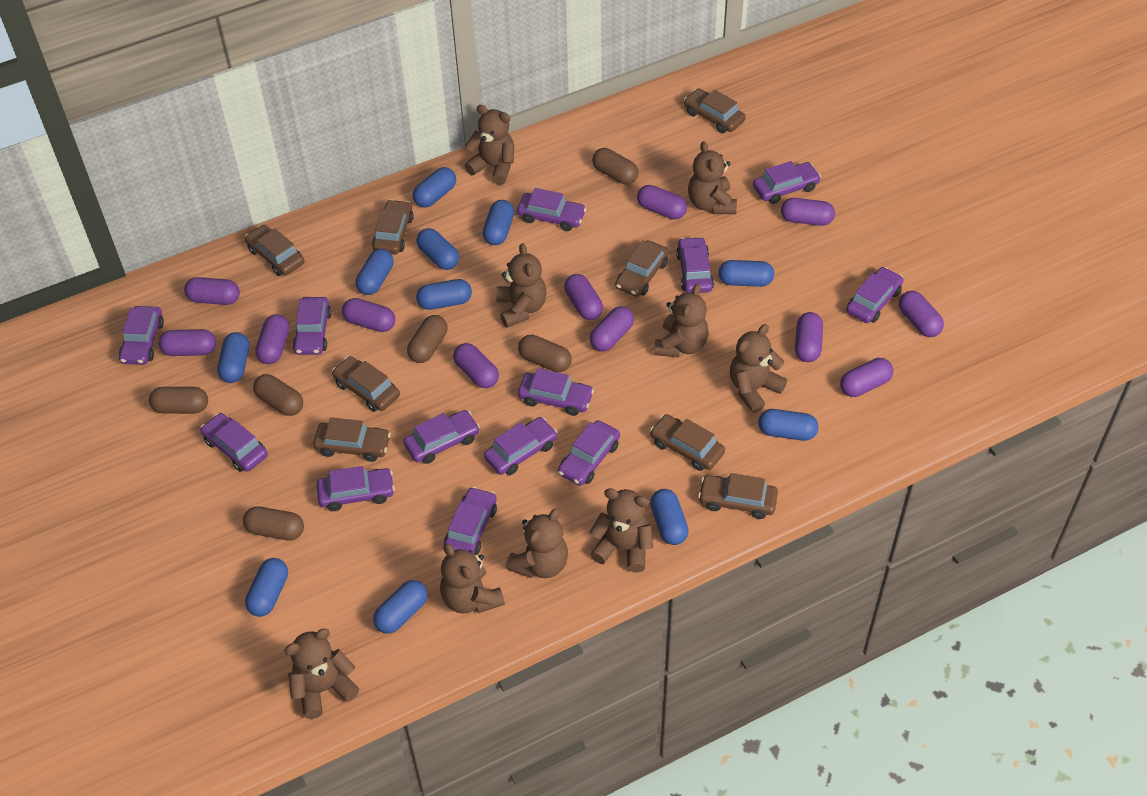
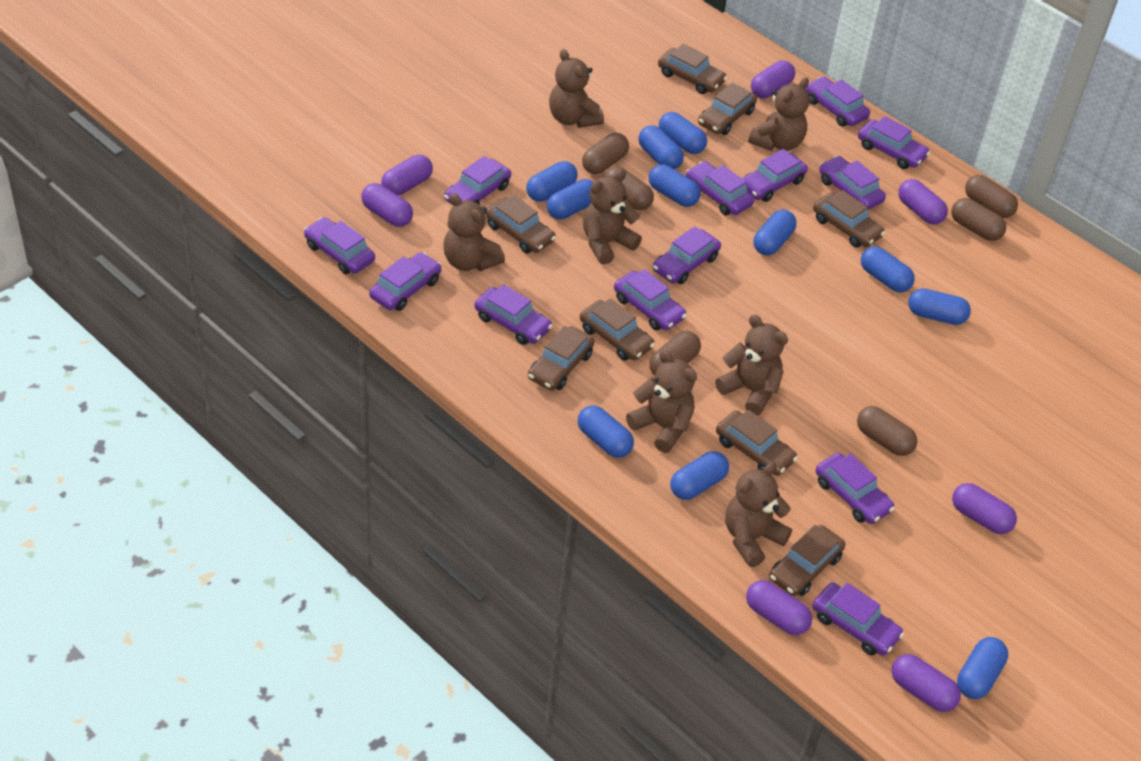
brown teddy bear: 9 -> 7
purple capsule: 12 -> 7

